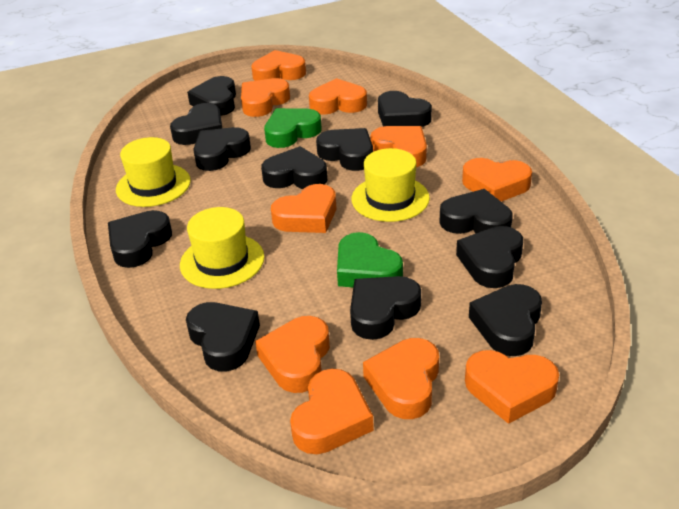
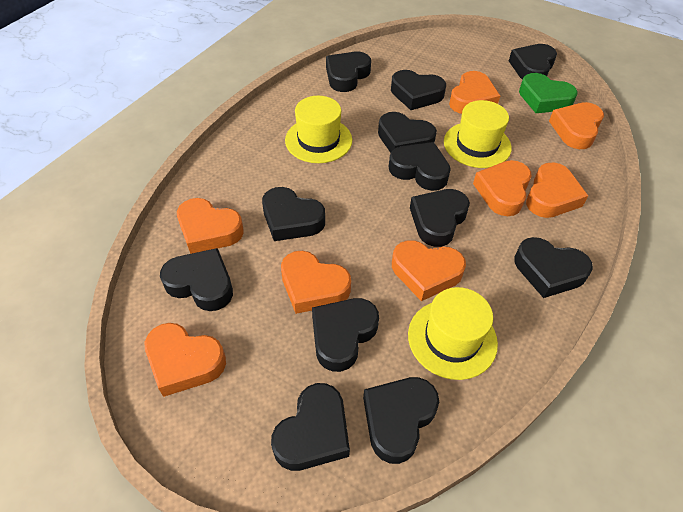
green heart: 2 -> 1
orange heart: 10 -> 8

